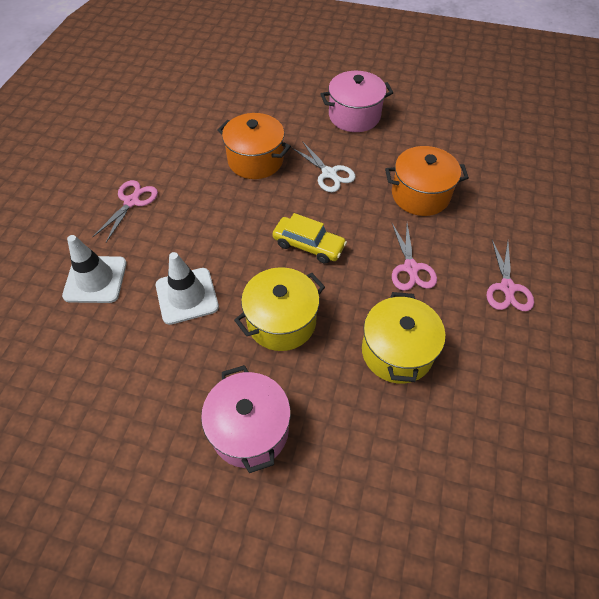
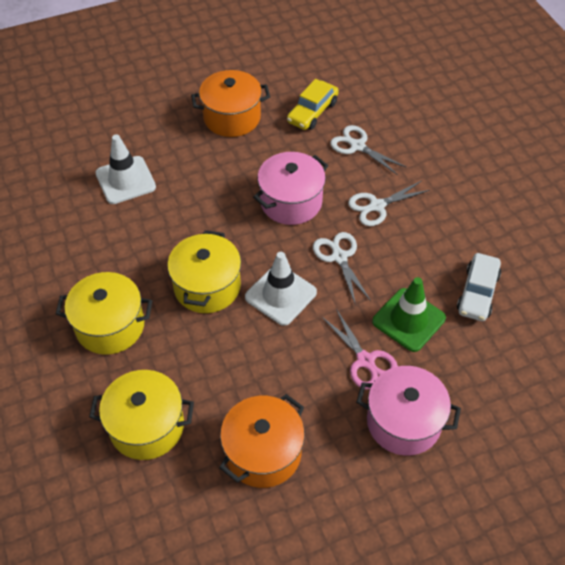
green traffic cone: 0 -> 1
pink scissors: 3 -> 1
white car: 0 -> 1
white scissors: 1 -> 3
yellow pot: 2 -> 3

